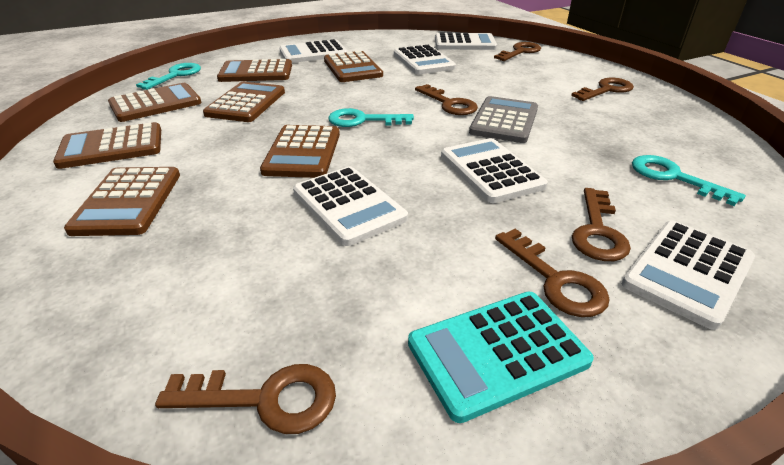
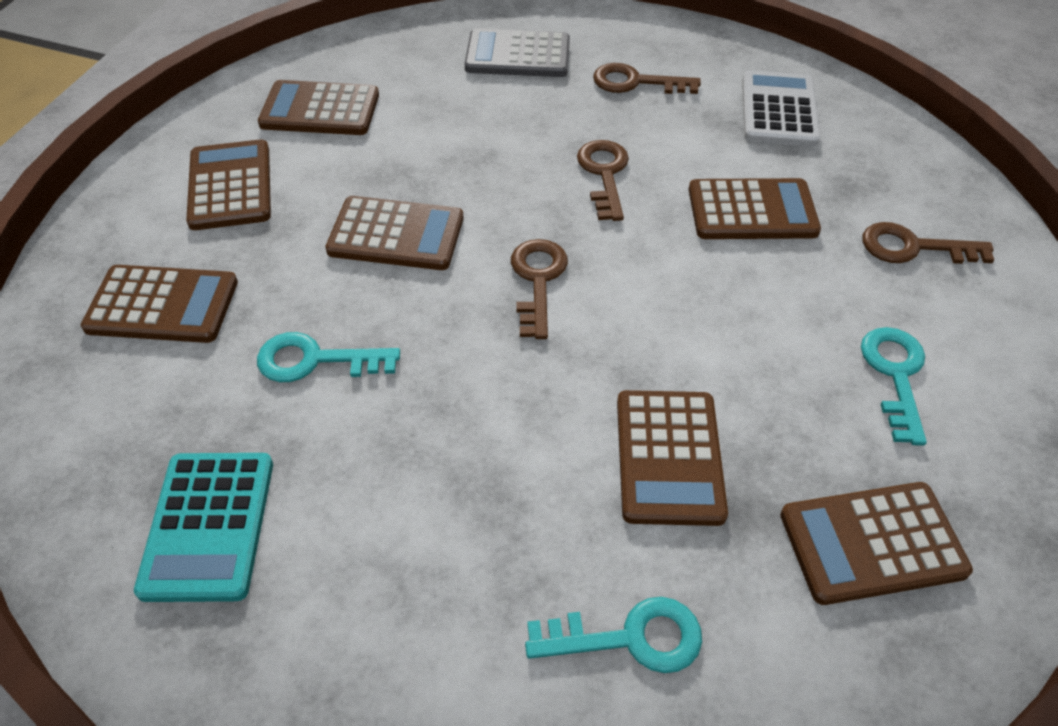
brown key: 6 -> 4
white calculator: 6 -> 1

